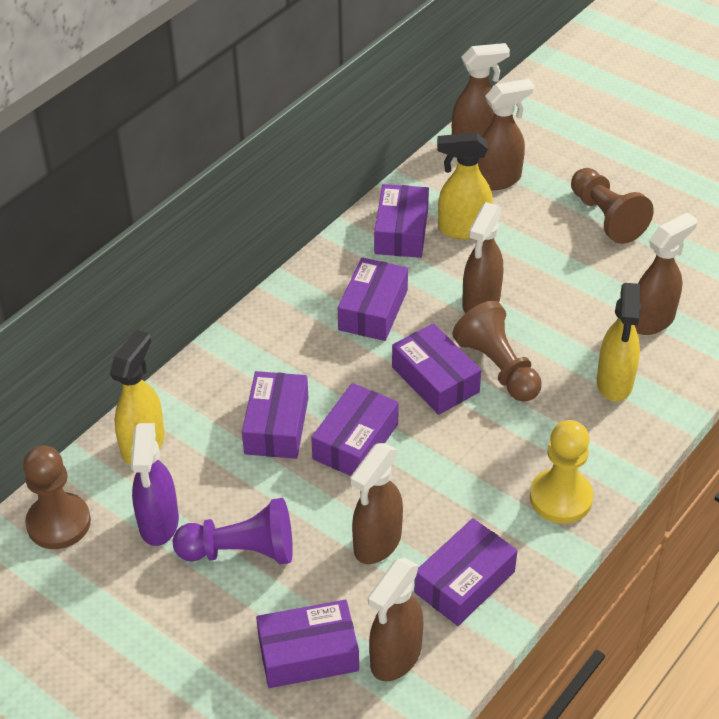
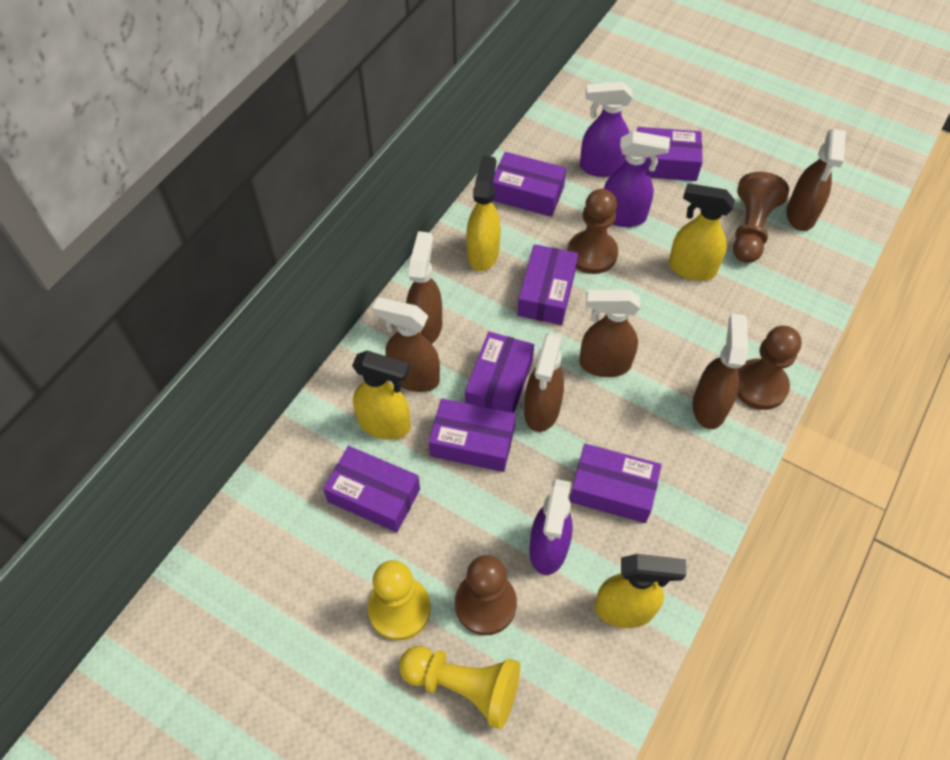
brown pawn: 3 -> 4
purple pawn: 1 -> 0
purple spray bottle: 1 -> 3
yellow pawn: 1 -> 2
yellow spray bottle: 3 -> 4

